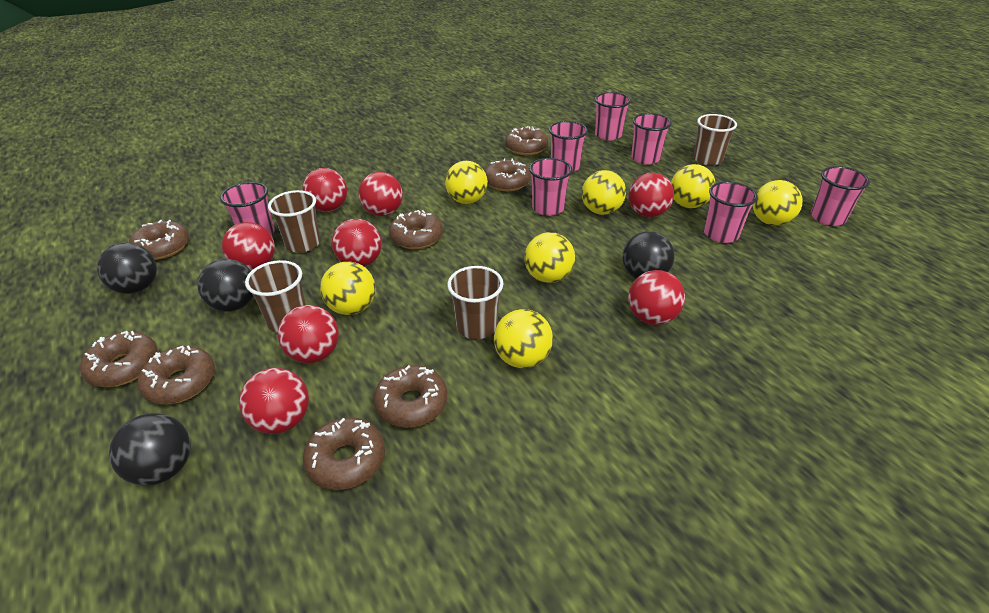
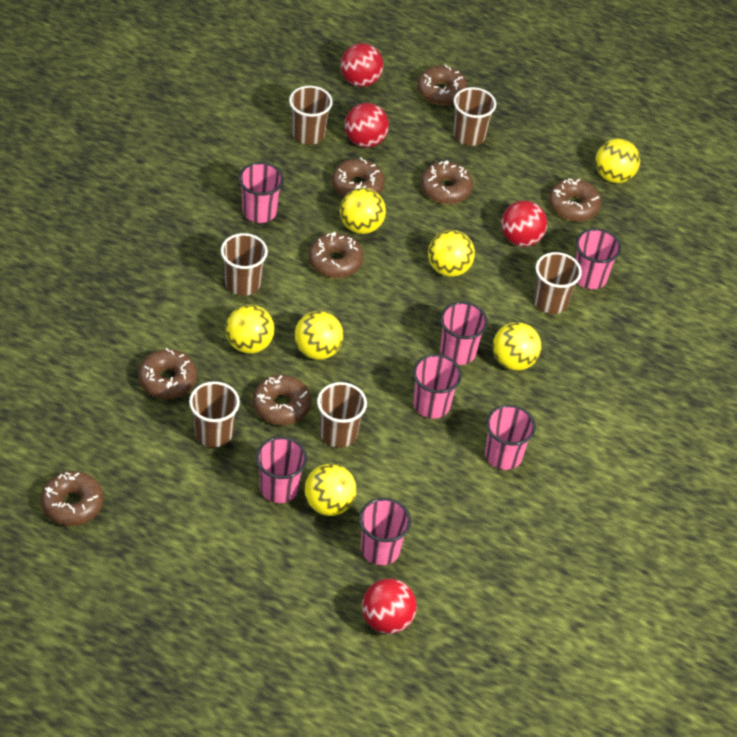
black ball: 4 -> 0
brown cup: 4 -> 6
red ball: 8 -> 4

